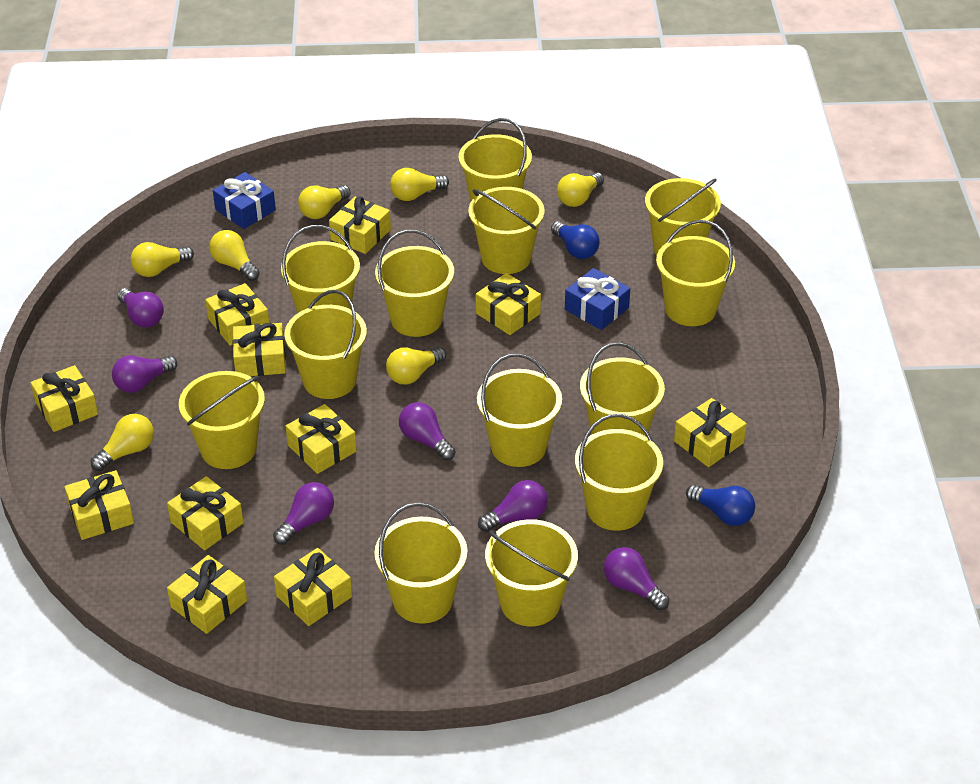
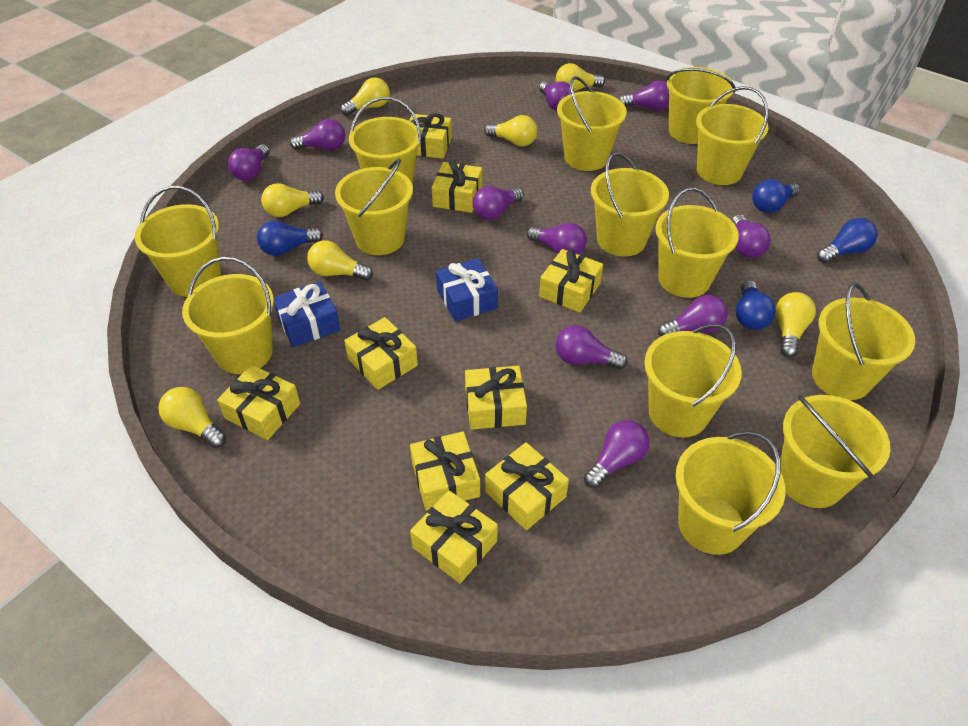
blue light bulb: 2 -> 4
purple light bulb: 6 -> 10
yellow gift: 11 -> 9

